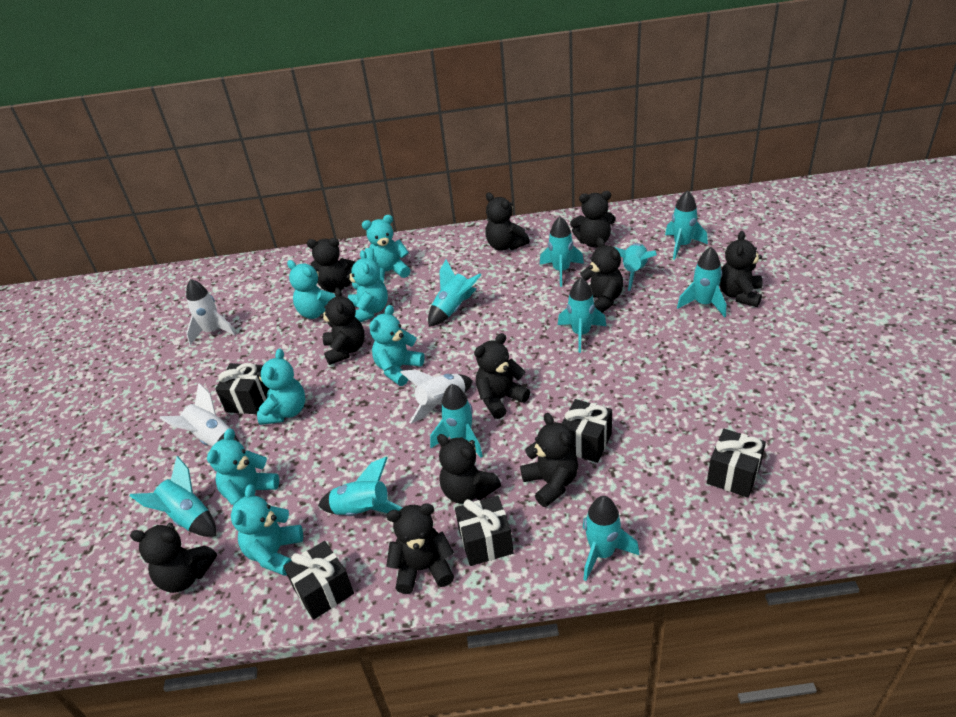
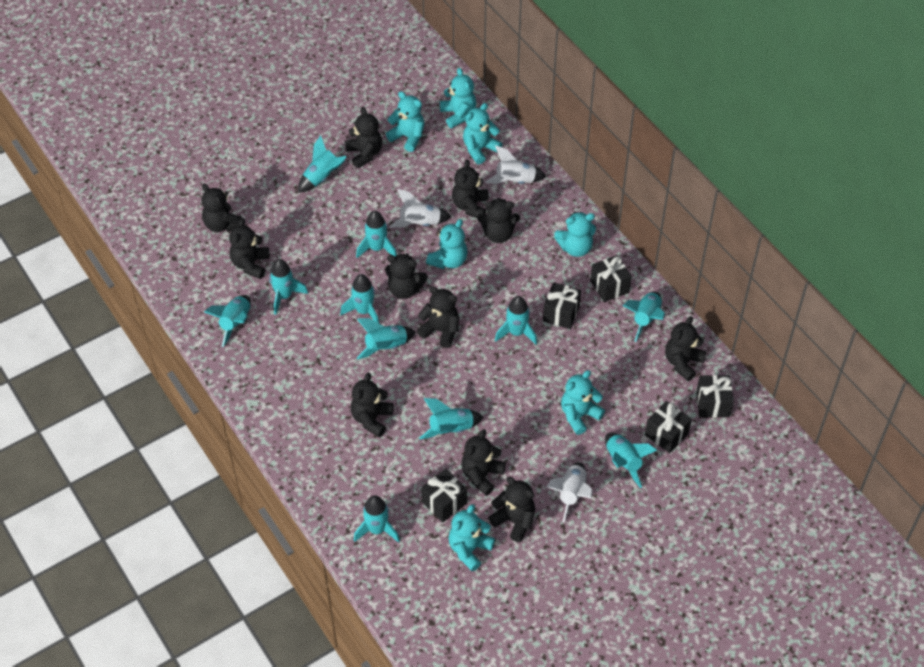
turquoise rocket: 10 -> 11

